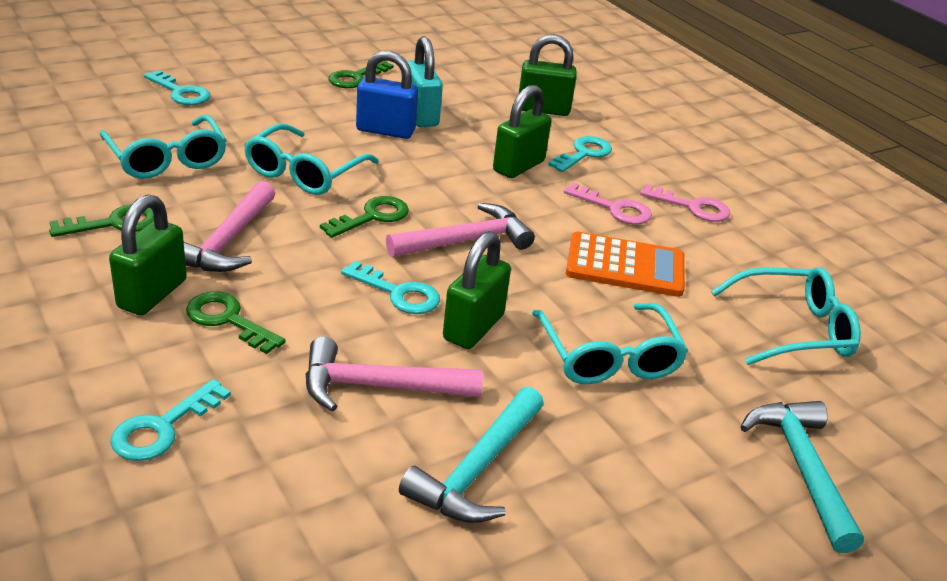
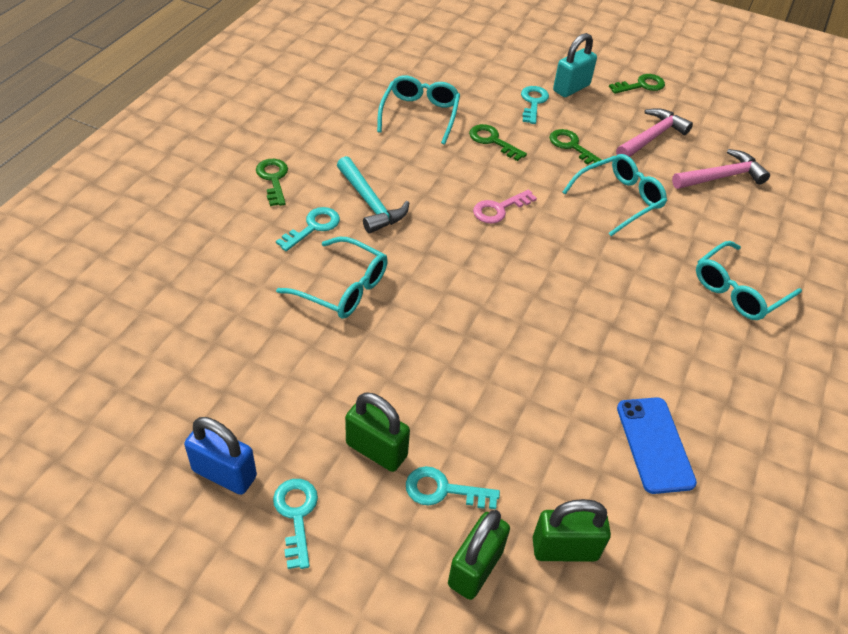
blue phone: 0 -> 1
green padlock: 4 -> 3
orange calculator: 1 -> 0
pink hammer: 3 -> 2
pink key: 2 -> 1
turquoise hammer: 2 -> 1

